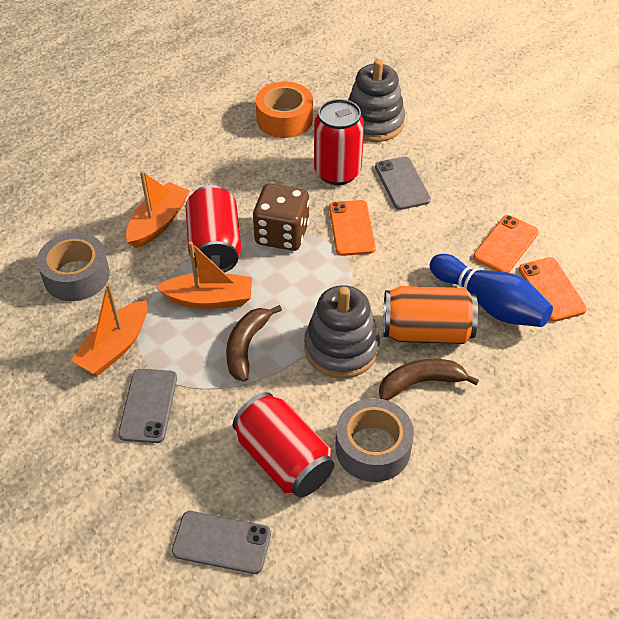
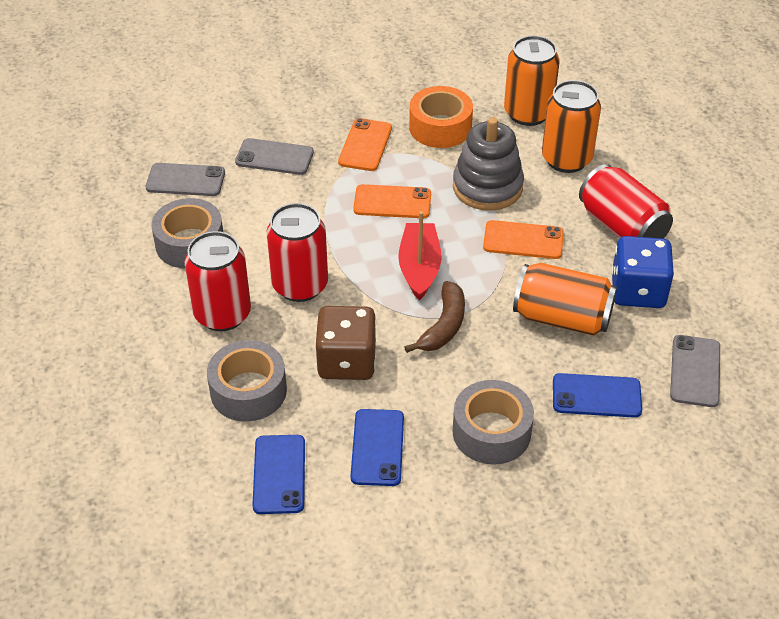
blue bowling pin: 1 -> 0
blue dice: 0 -> 1
blue phone: 0 -> 3
brown banana: 2 -> 1
grey stacking toy: 2 -> 1
grey tape: 2 -> 3
orange boat: 3 -> 0
orange can: 1 -> 3
red boat: 0 -> 1

